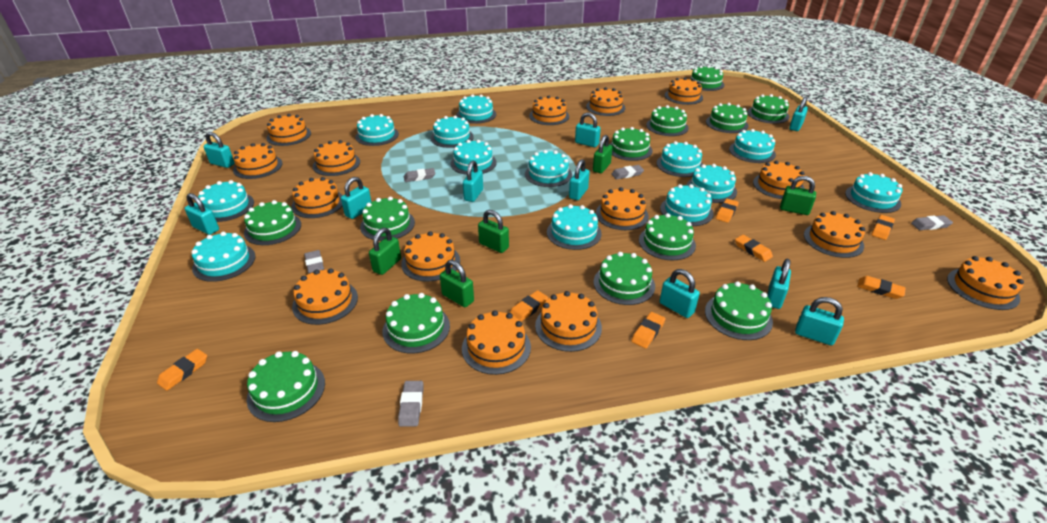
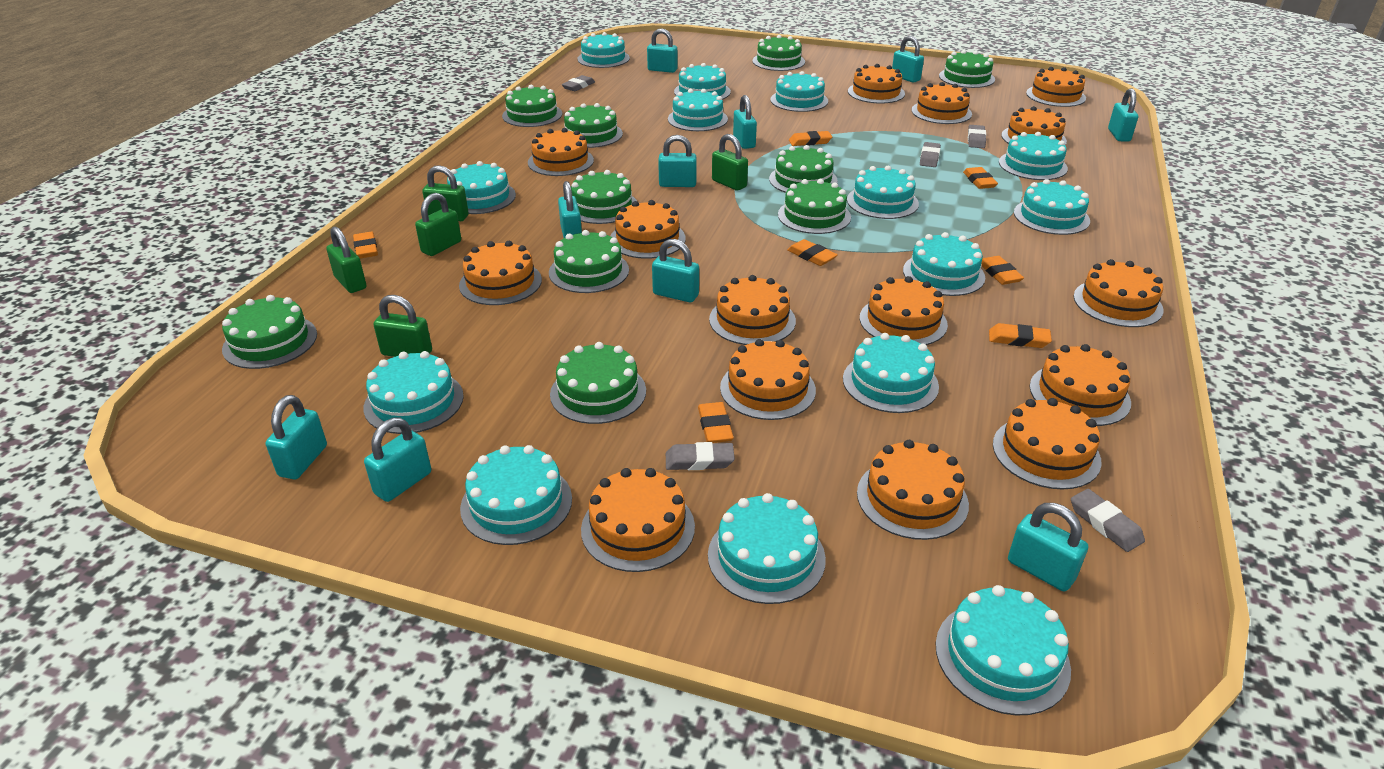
green cake: 12 -> 10
turquoise cake: 13 -> 14

